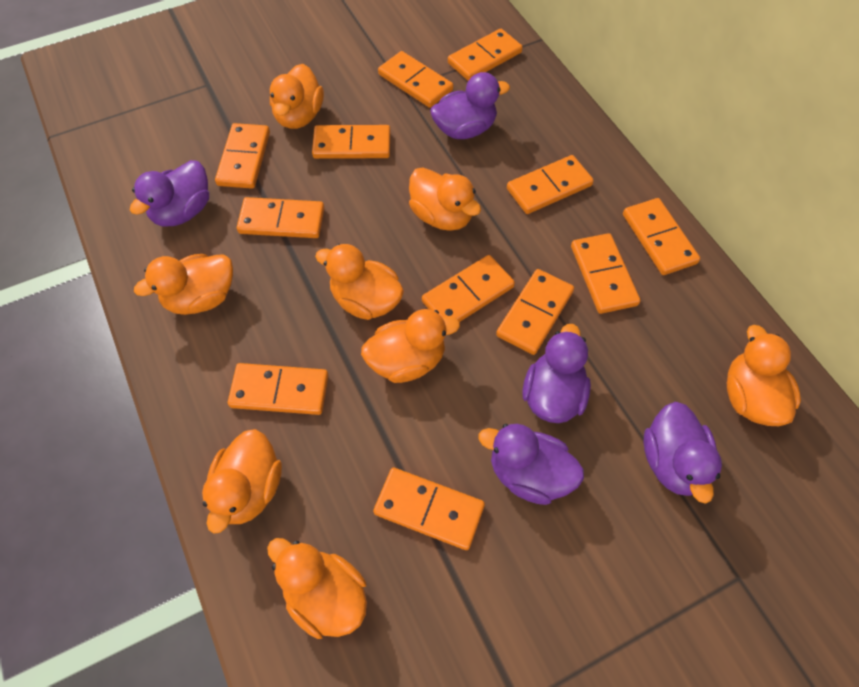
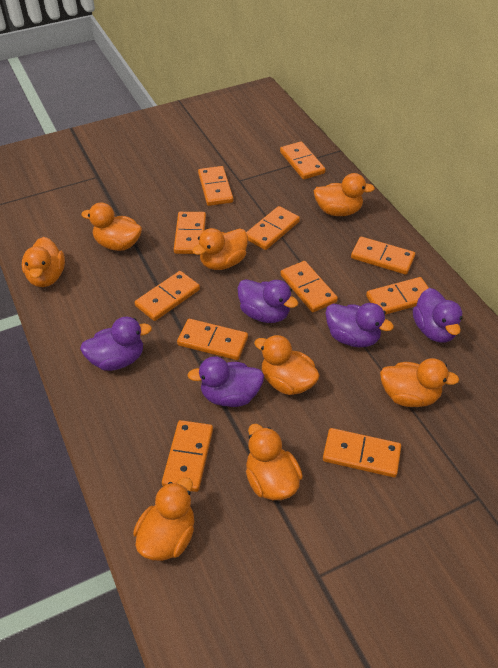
orange domino: 12 -> 11

